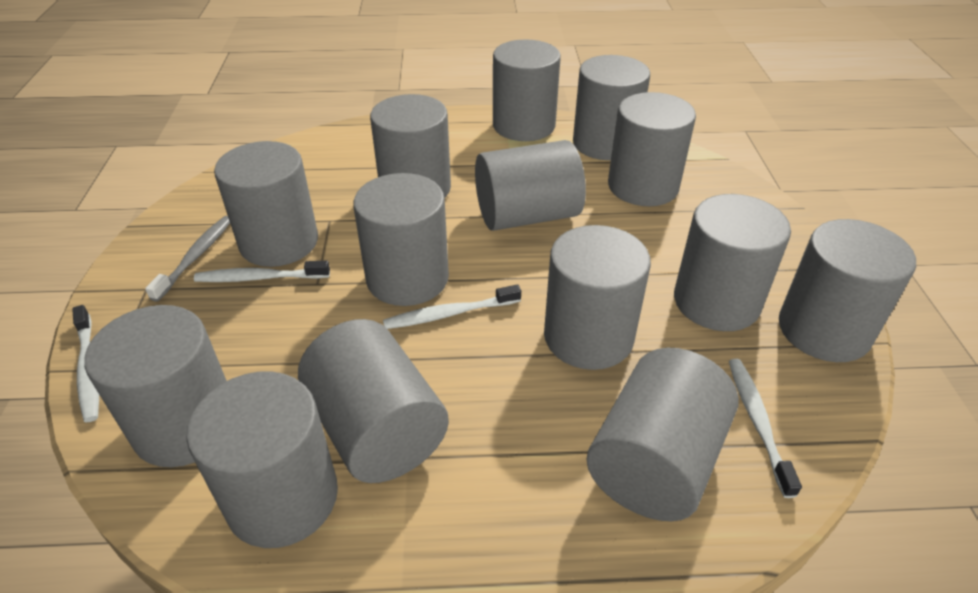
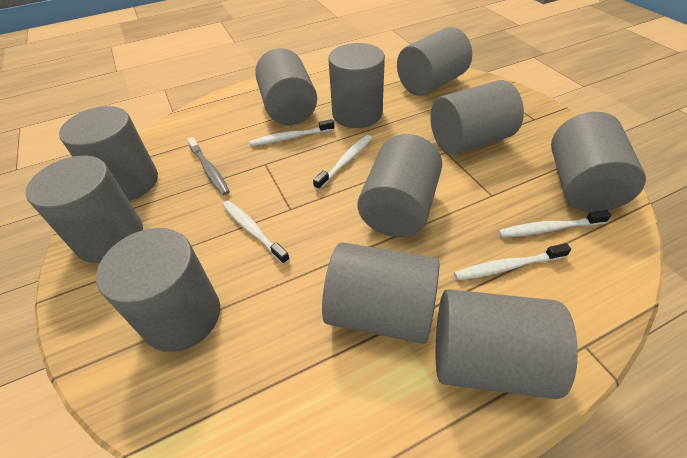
grey cylinder: 14 -> 11
white toothbrush: 4 -> 5

